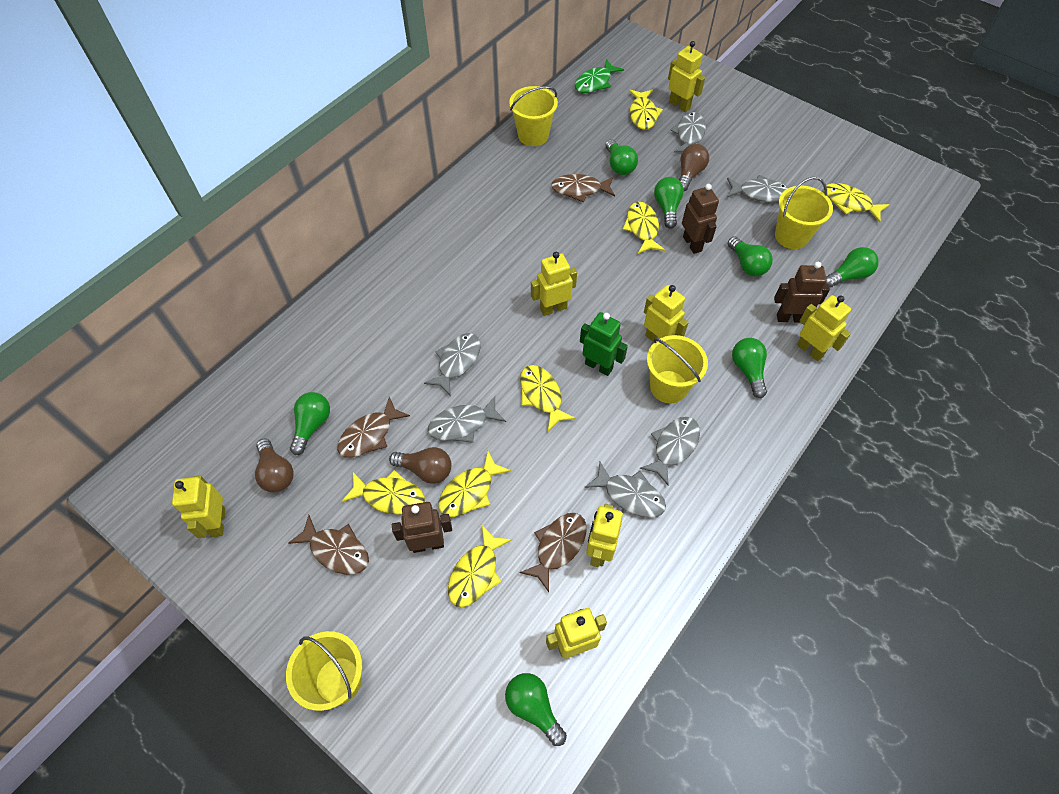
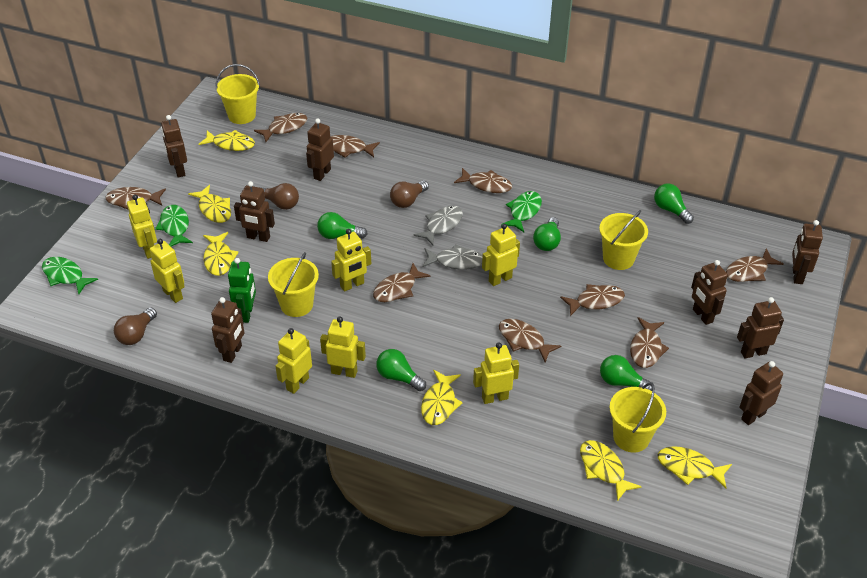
brown fish: 4 -> 9
brown robot: 3 -> 8
green fish: 1 -> 3
green light bulb: 7 -> 5
grey fish: 6 -> 2
yellow fish: 7 -> 6

